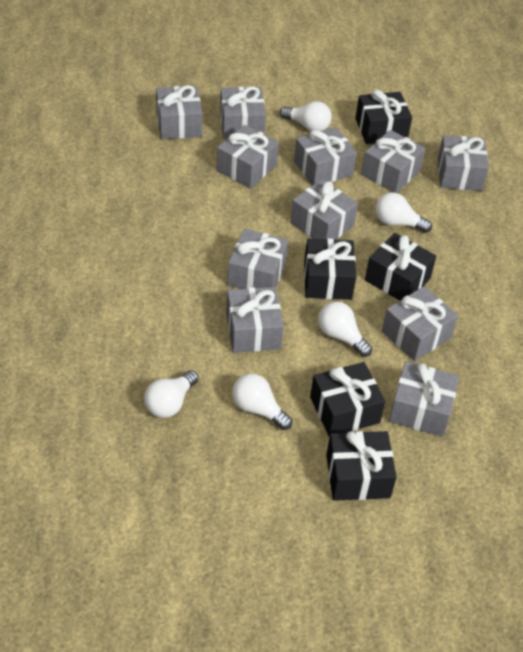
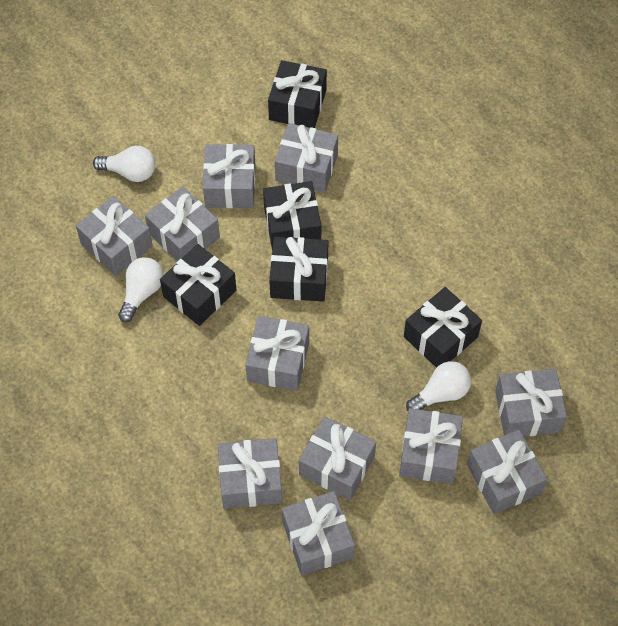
white light bulb: 5 -> 3

